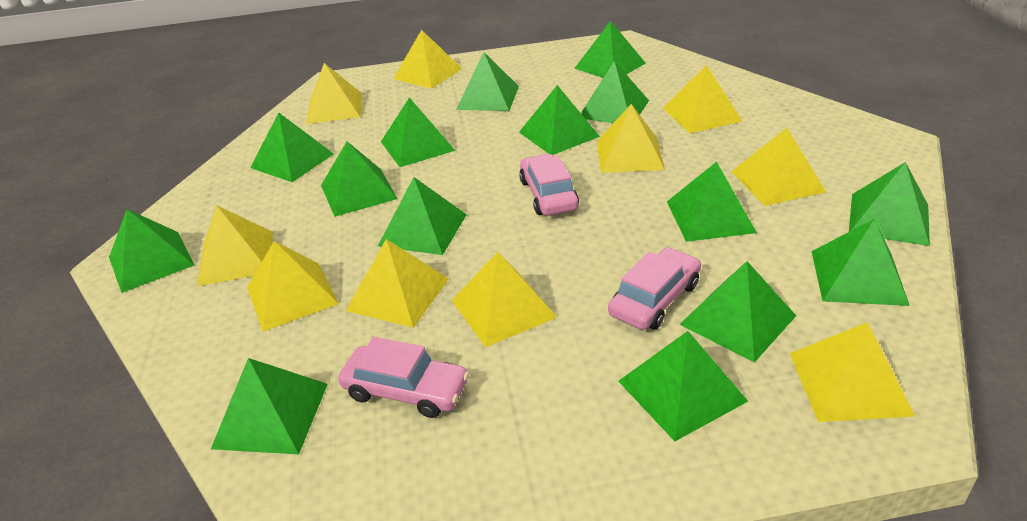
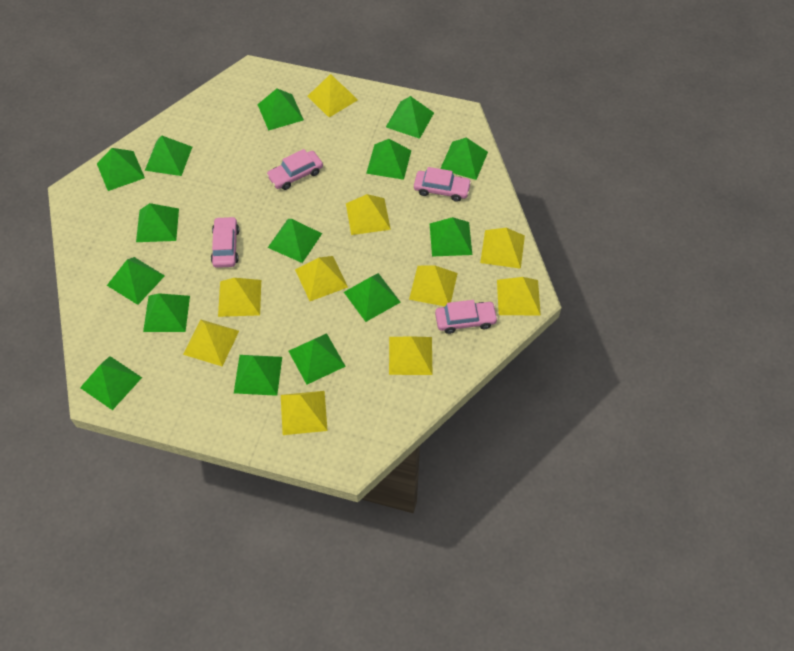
pink car: 3 -> 4

